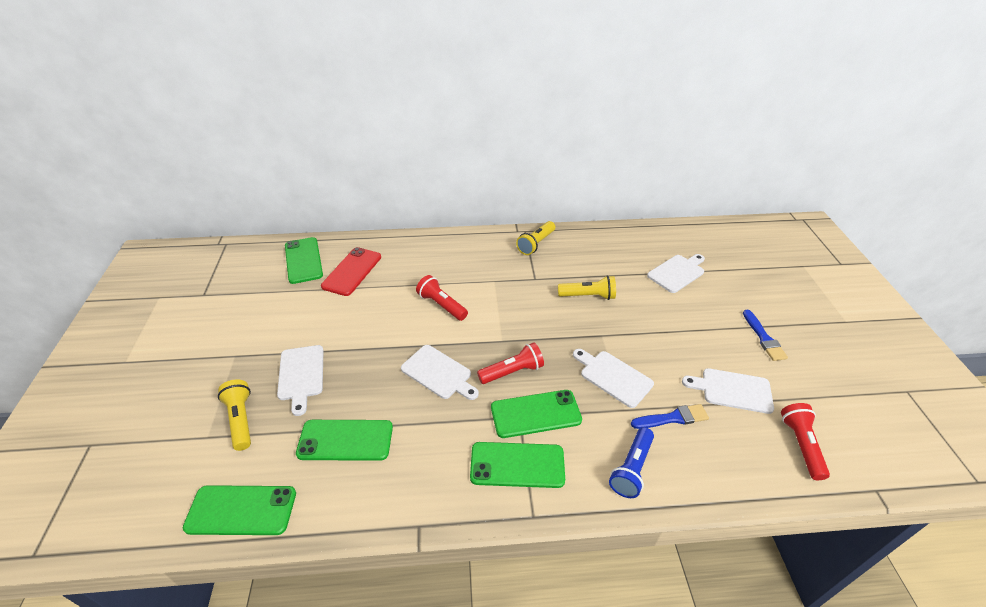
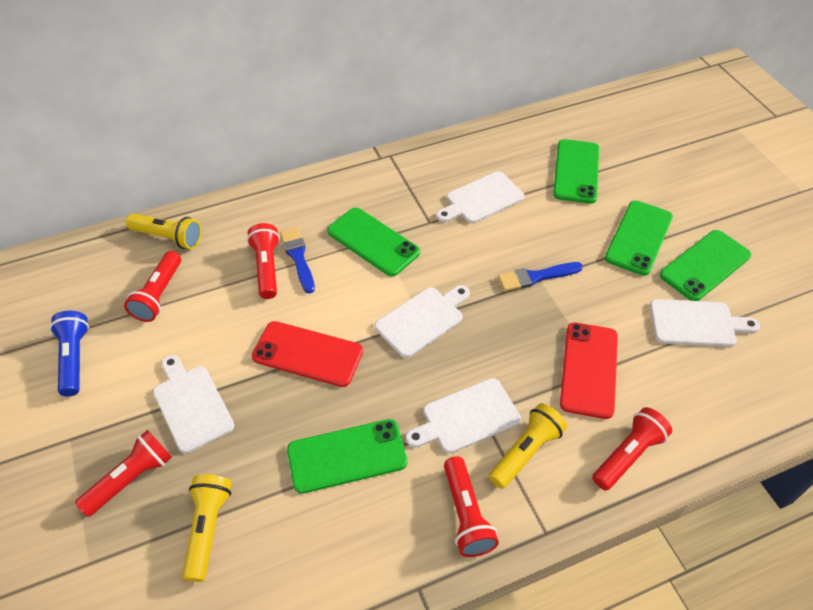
red flashlight: 3 -> 5
red phone: 1 -> 2

